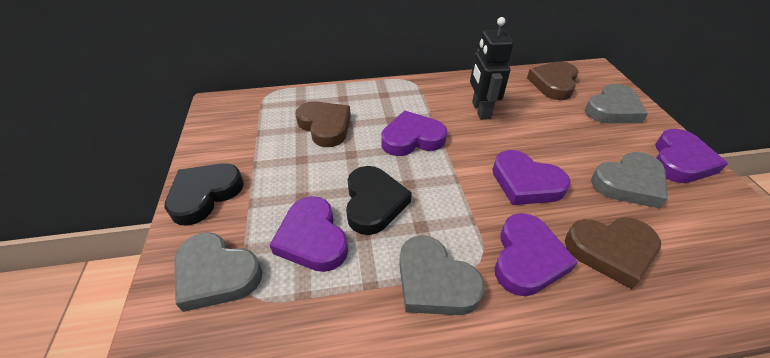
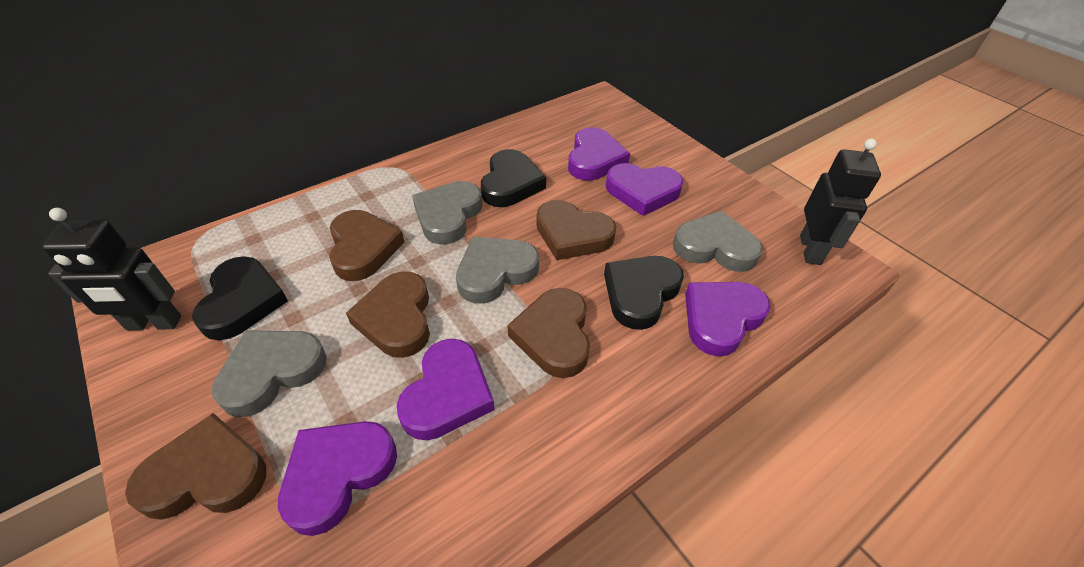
black heart: 2 -> 3
black robot: 1 -> 2
brown heart: 3 -> 5

